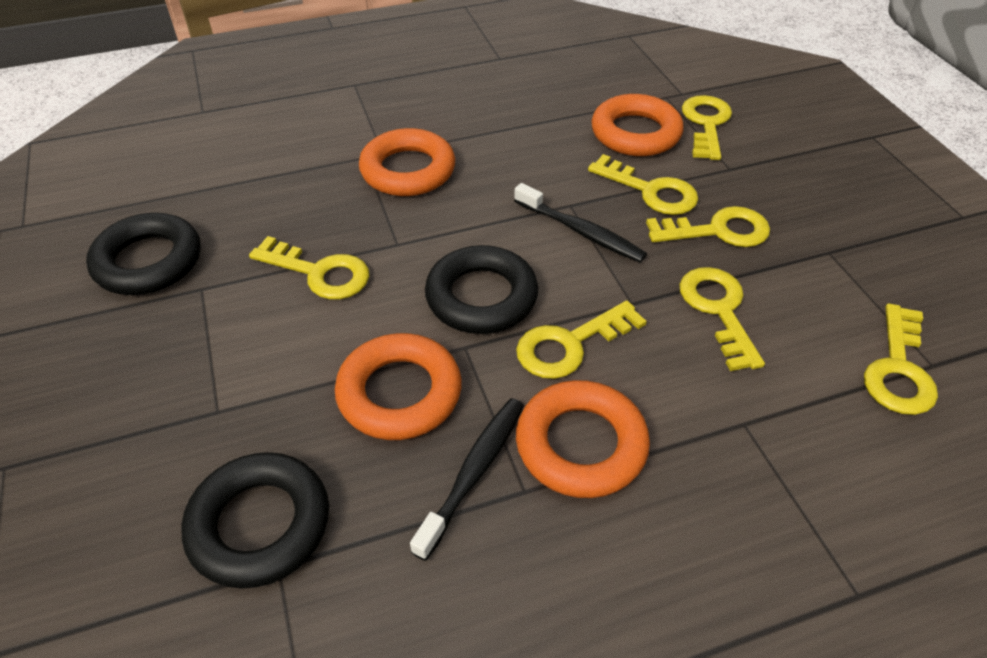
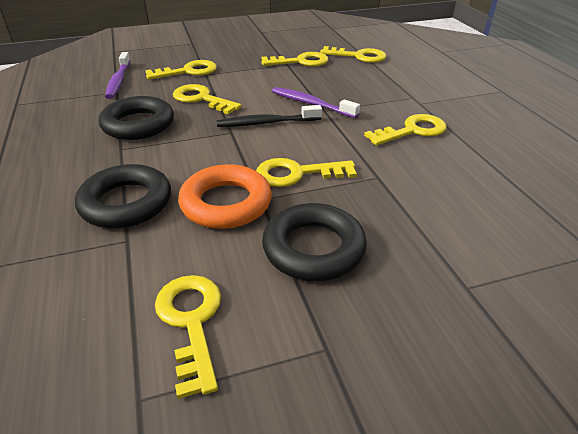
black toothbrush: 2 -> 1
orange ring: 4 -> 1
purple toothbrush: 0 -> 2

